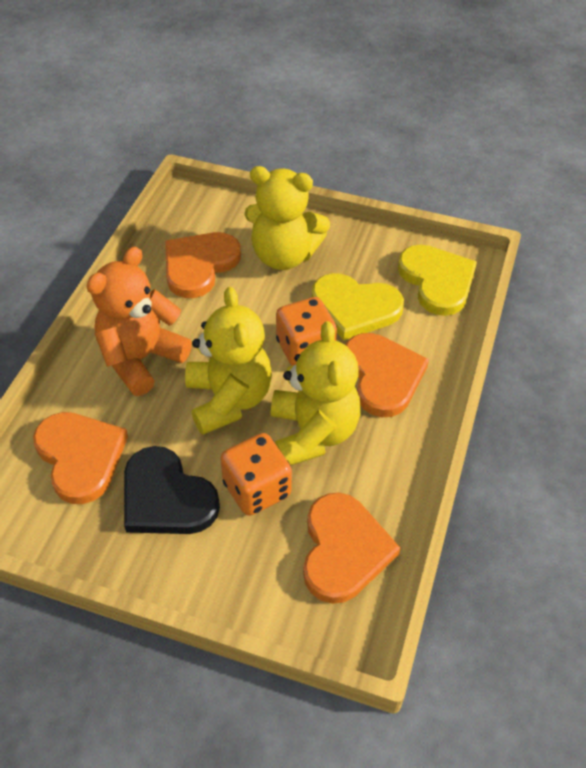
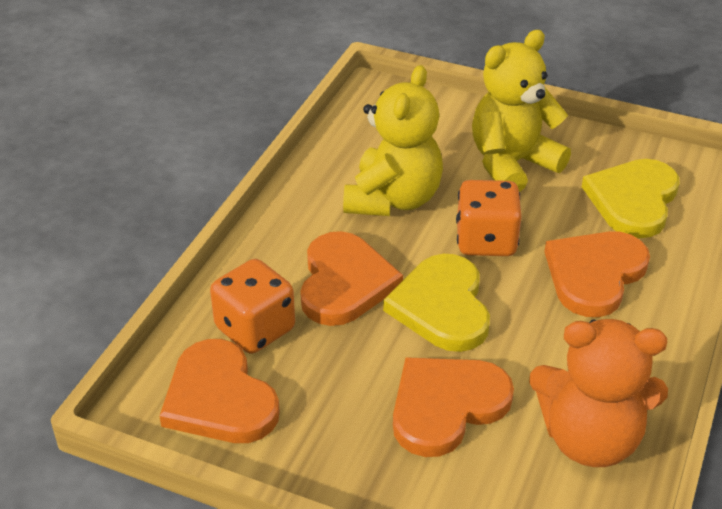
black heart: 1 -> 0
yellow teddy bear: 3 -> 2

